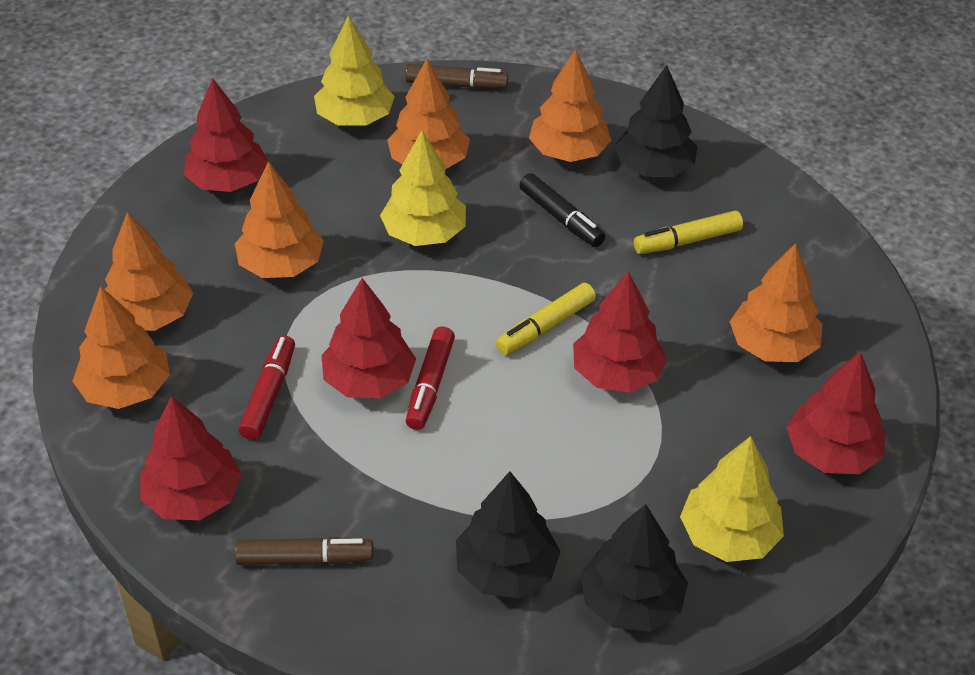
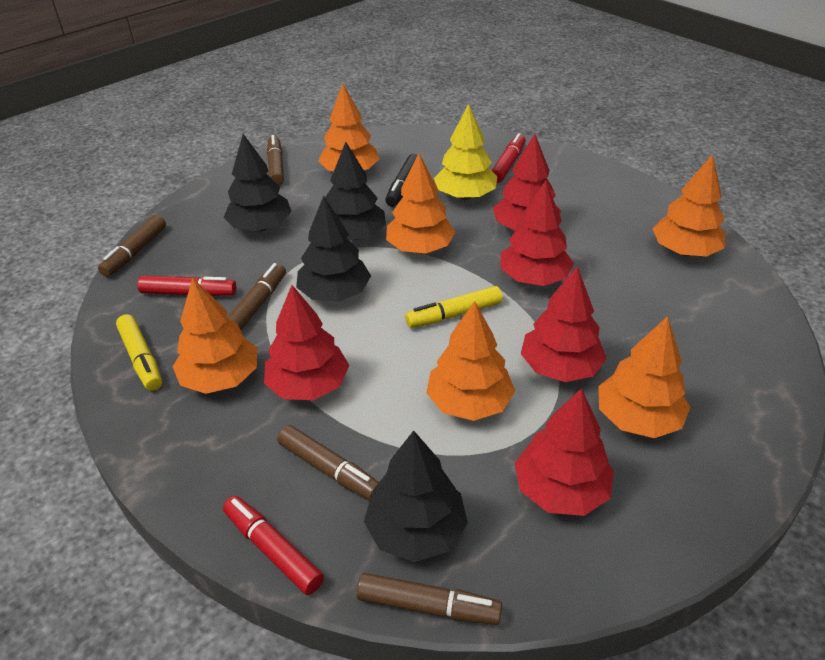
black tree: 3 -> 4
brown marker: 2 -> 5
red marker: 2 -> 3
yellow tree: 3 -> 1

